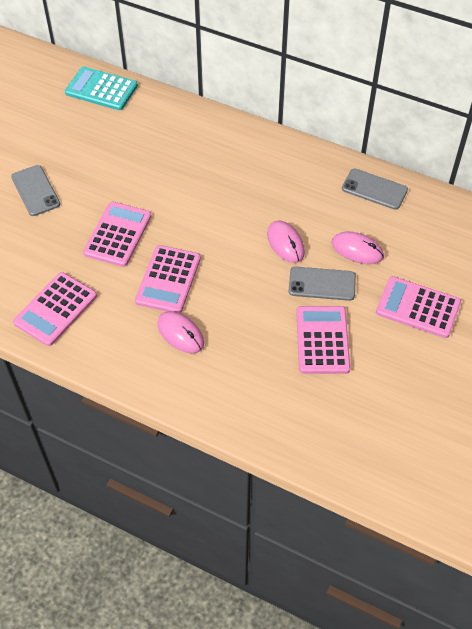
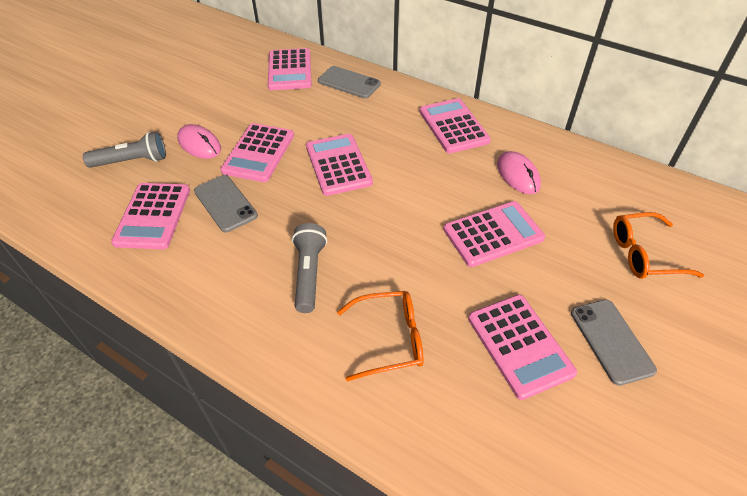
grey flashlight: 0 -> 2
orange glasses: 0 -> 2
pink calculator: 5 -> 7
pink mouse: 3 -> 2
turquoise calculator: 1 -> 0

